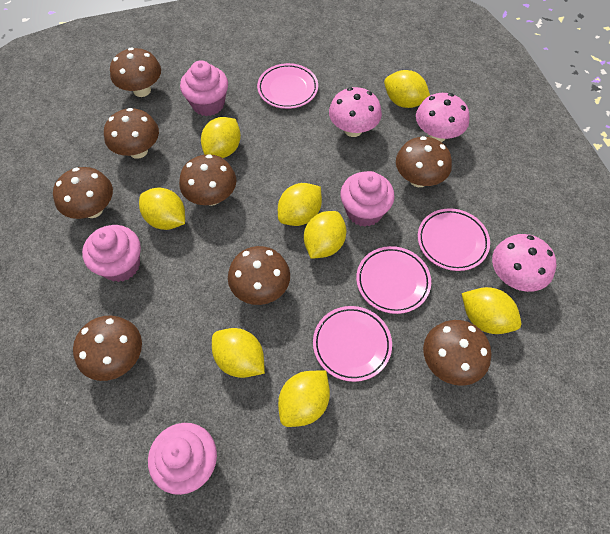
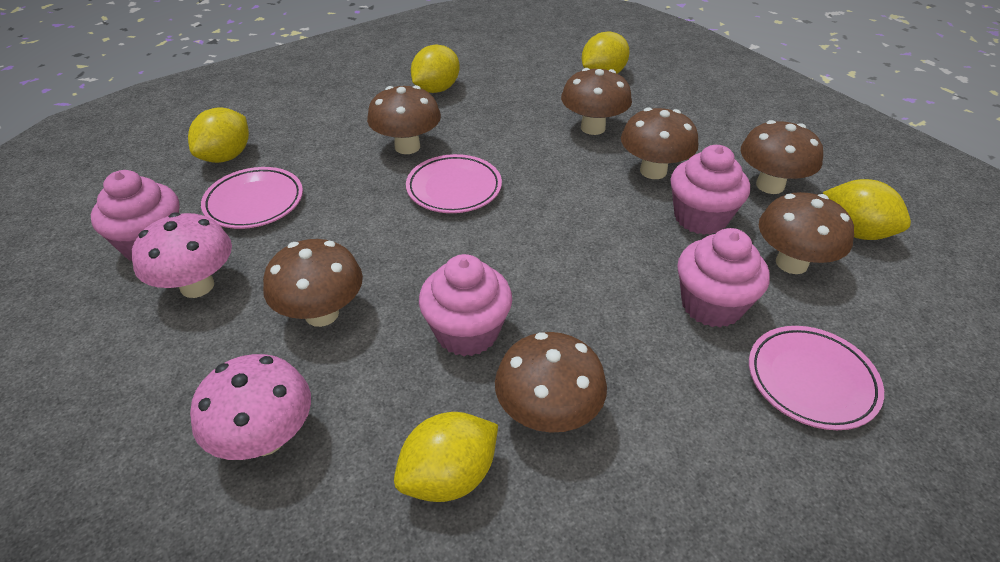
brown mushroom: 8 -> 7
pink mushroom: 3 -> 2
pink plate: 4 -> 3
yellow lemon: 8 -> 5

